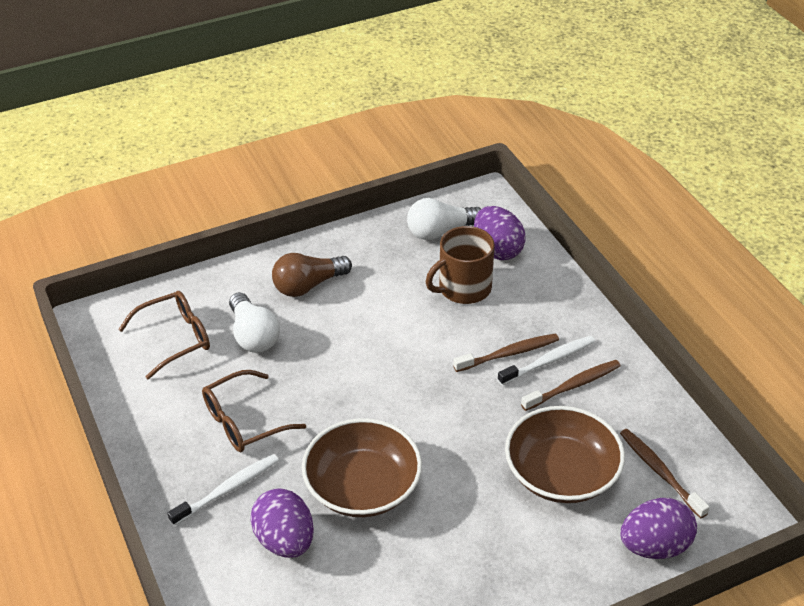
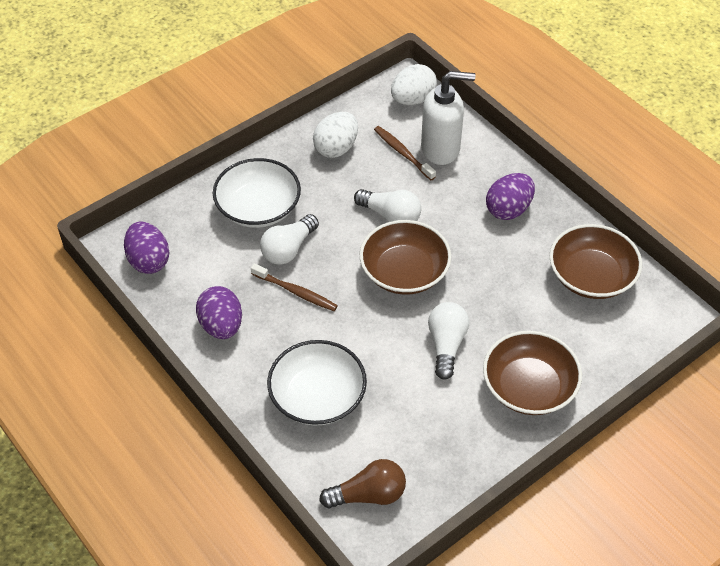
brown bowl: 2 -> 3
brown glasses: 2 -> 0
brown mug: 1 -> 0
brown toothbrush: 3 -> 2
white bowl: 0 -> 2
white egg: 0 -> 2
white light bulb: 2 -> 3
white soap dispenser: 0 -> 1
white toothbrush: 2 -> 0

